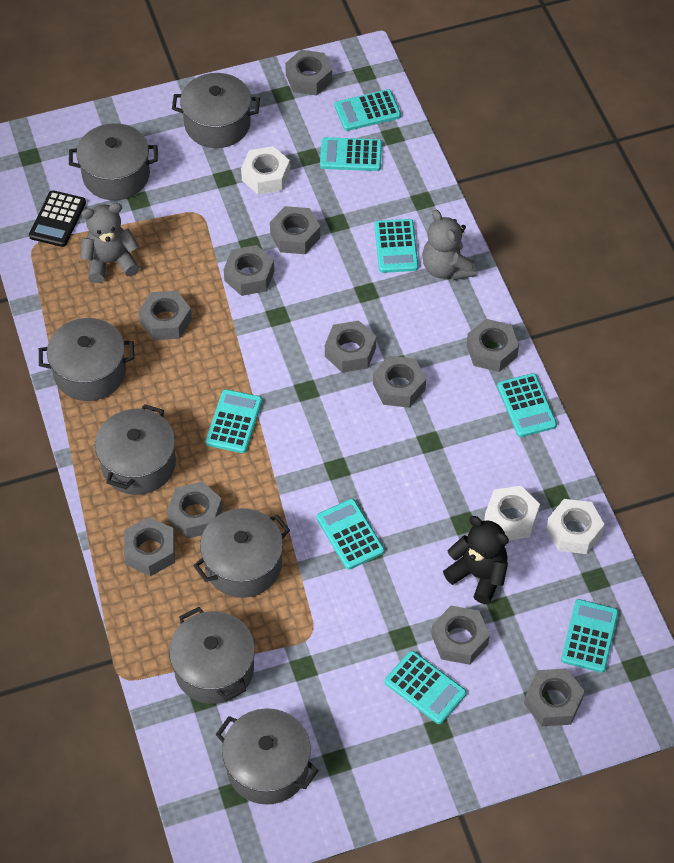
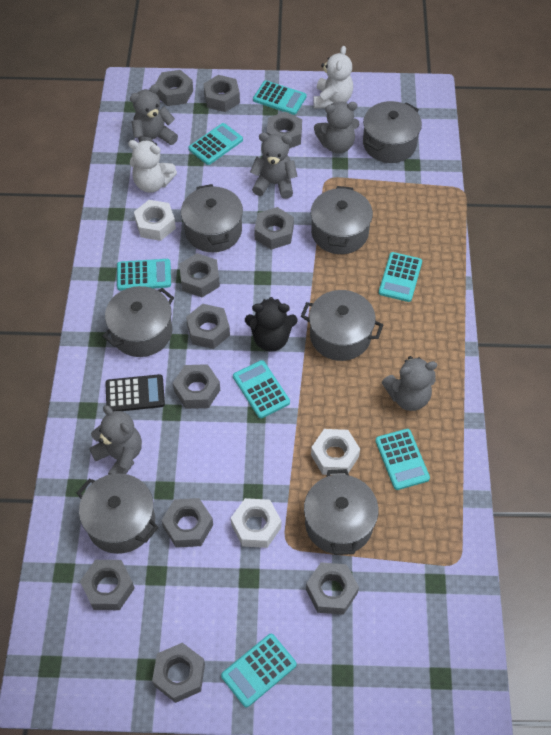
grey teddy bear: 2 -> 5
turquoise calculator: 8 -> 7
white teddy bear: 0 -> 2

